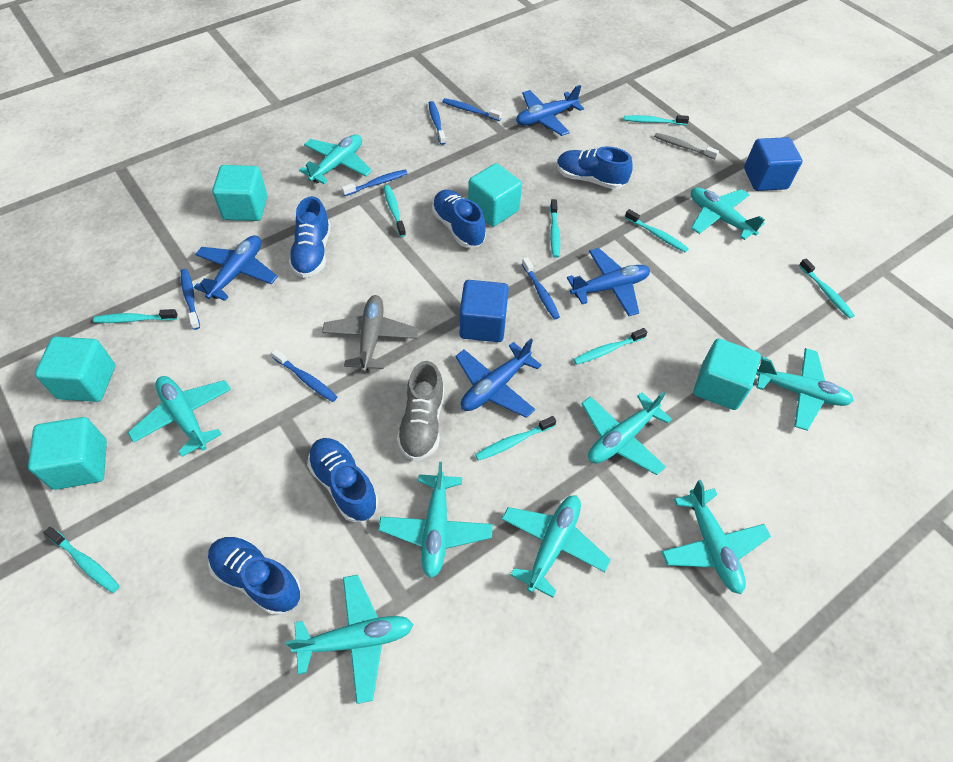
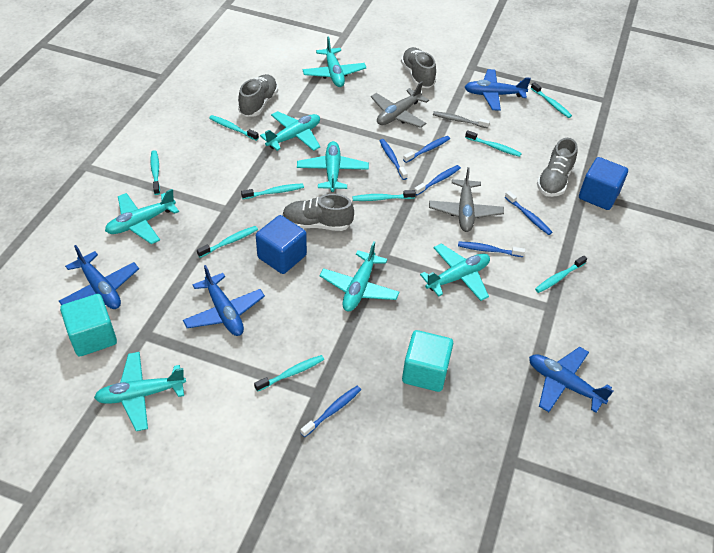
blue shoe: 5 -> 0
grey plane: 1 -> 2
grey shoe: 1 -> 4
turquoise cube: 5 -> 2
turquoise plane: 9 -> 7

